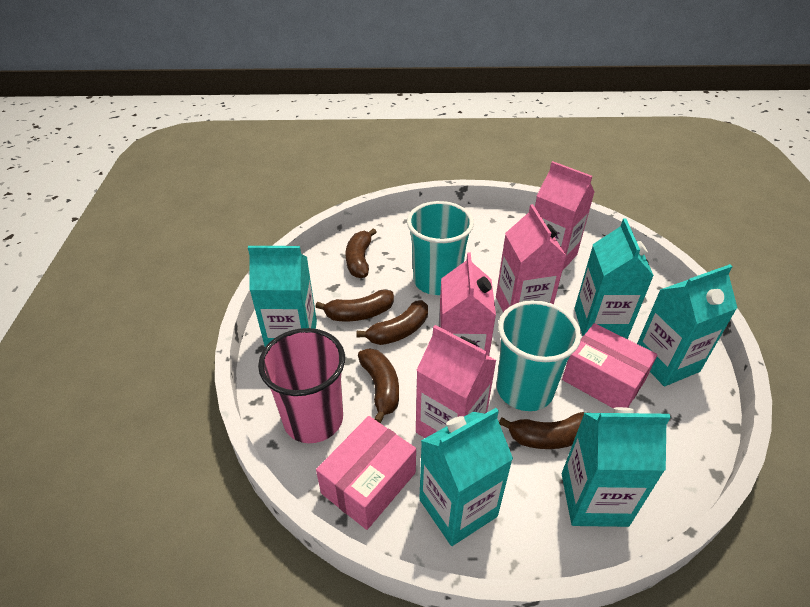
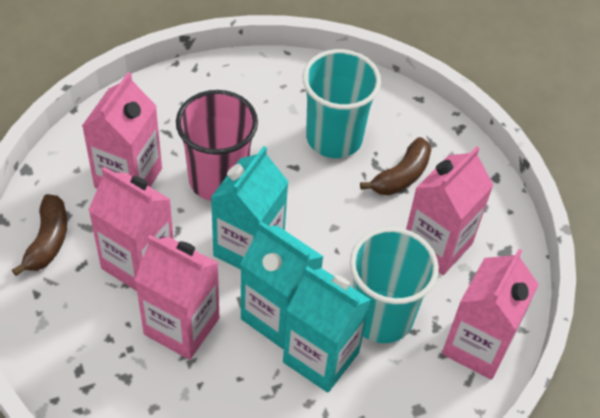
brown banana: 5 -> 2
pink box: 2 -> 0
pink carton: 4 -> 5
turquoise carton: 5 -> 3

